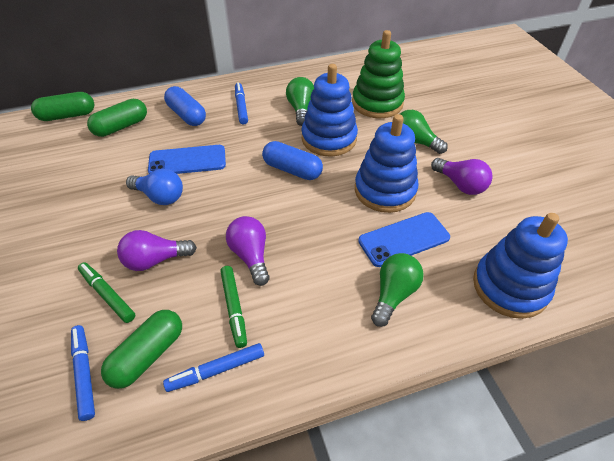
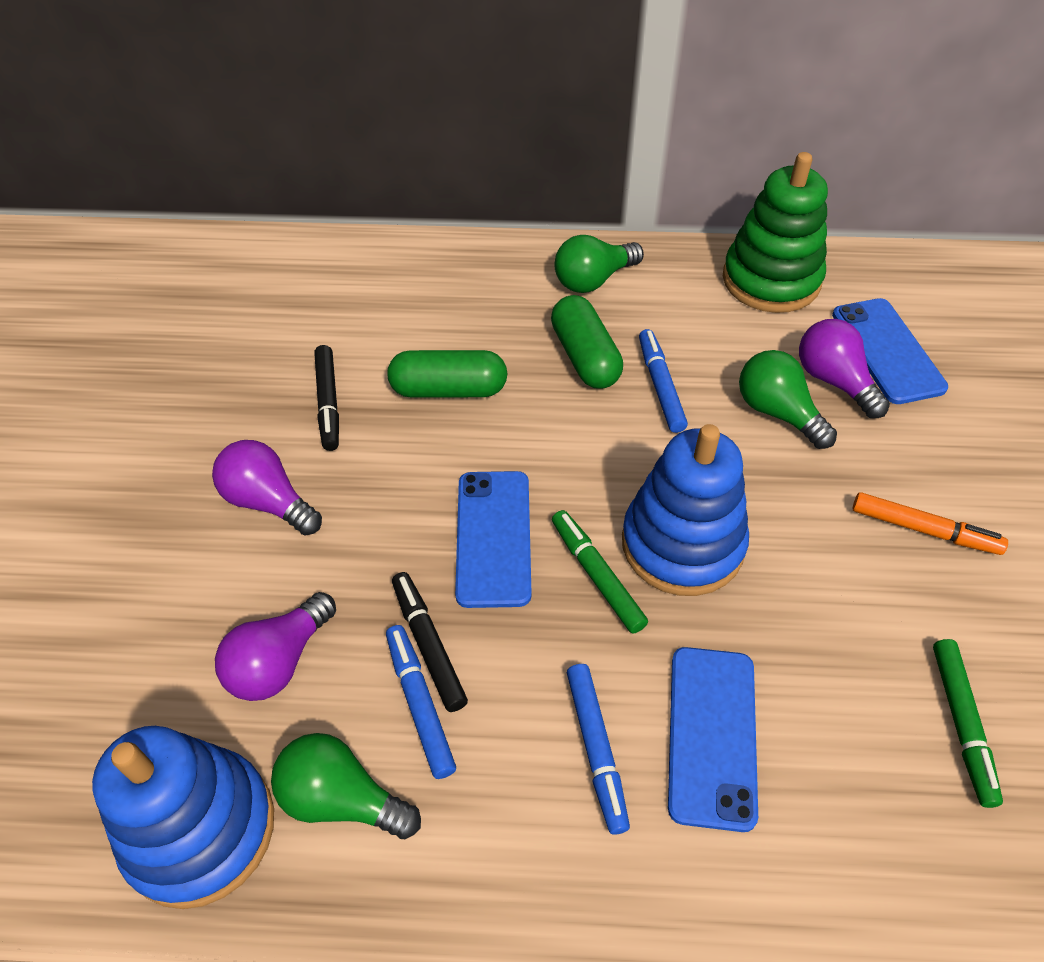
black marker: 0 -> 2
blue capsule: 2 -> 0
blue light bulb: 1 -> 0
blue phone: 2 -> 3
blue stacking toy: 3 -> 2
green capsule: 3 -> 2
orange marker: 0 -> 1

